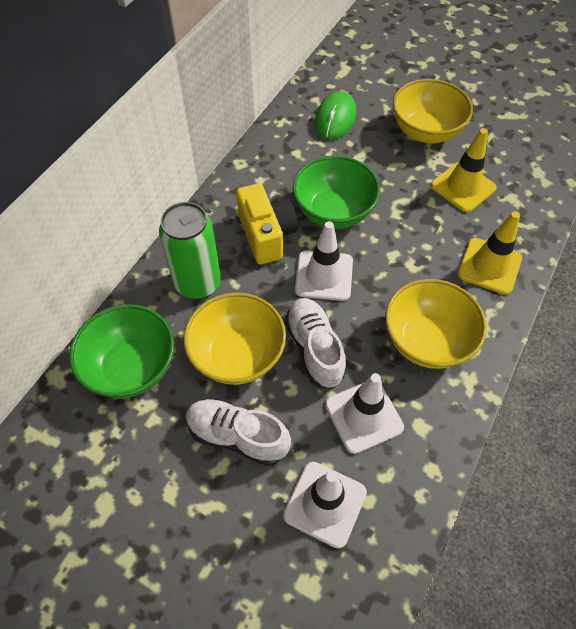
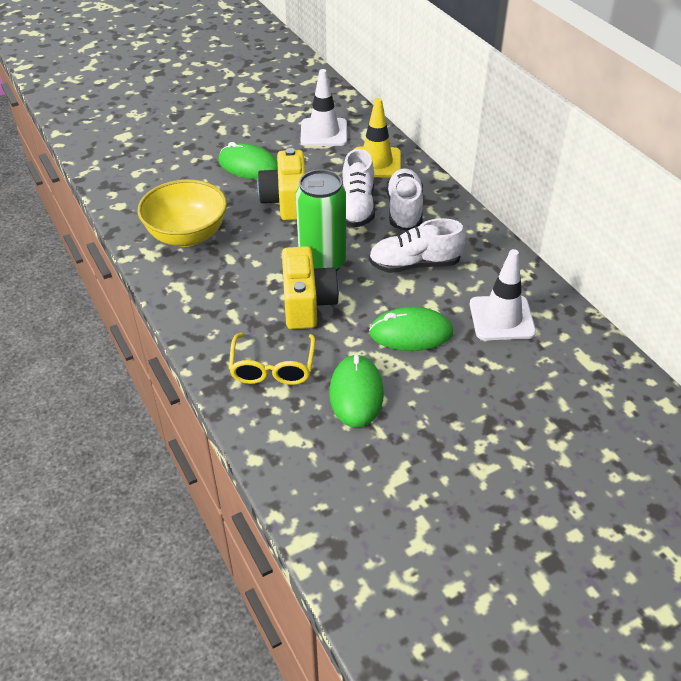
green bowl: 2 -> 0
green mouse: 1 -> 3
white shoe: 2 -> 3
white traffic cone: 3 -> 2
yellow bowl: 3 -> 1
yellow camera: 1 -> 2
yellow glasses: 0 -> 1
yellow traffic cone: 2 -> 1

